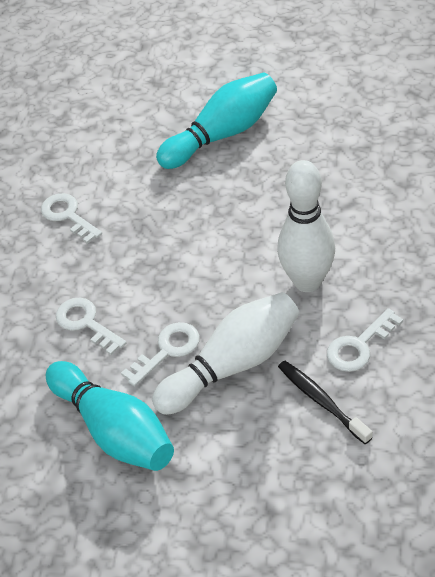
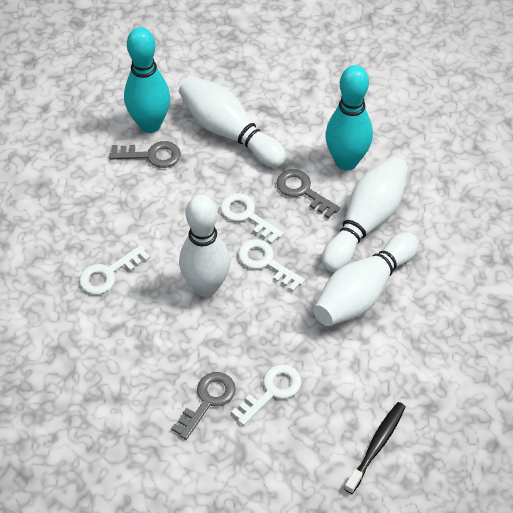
grey key: 0 -> 3
white bowling pin: 2 -> 4

